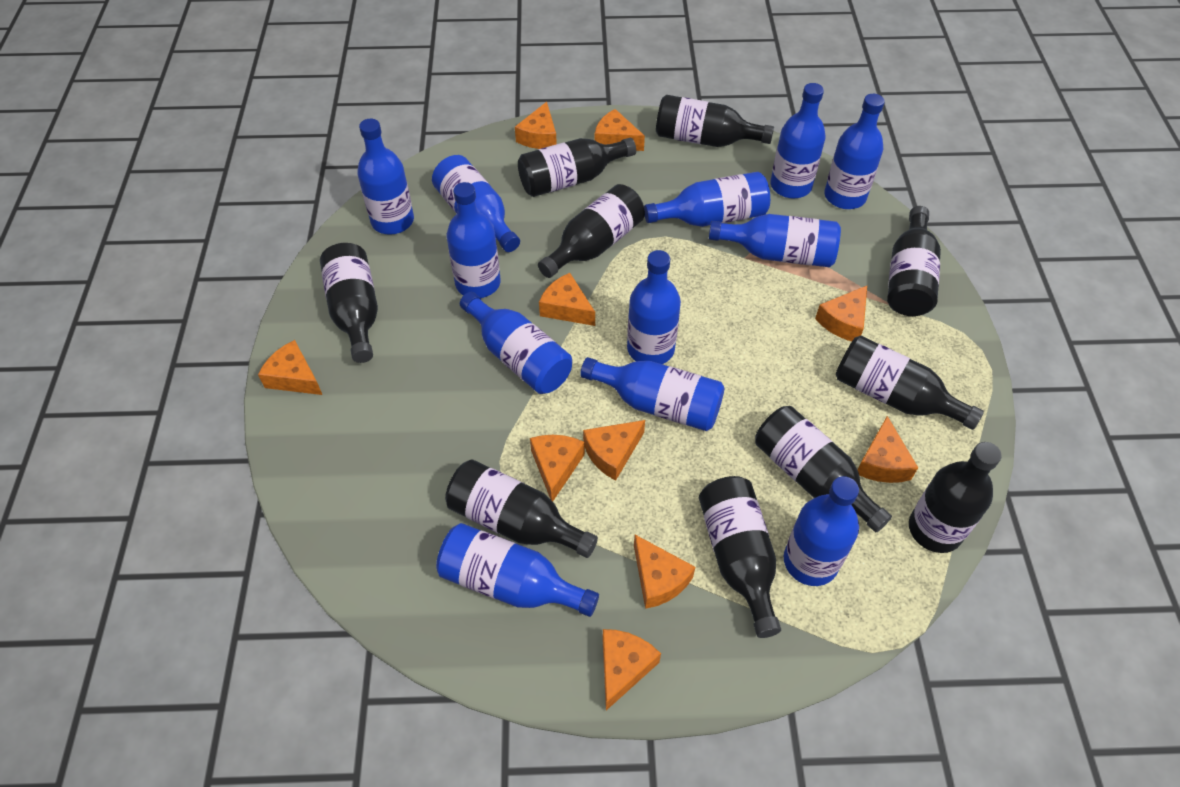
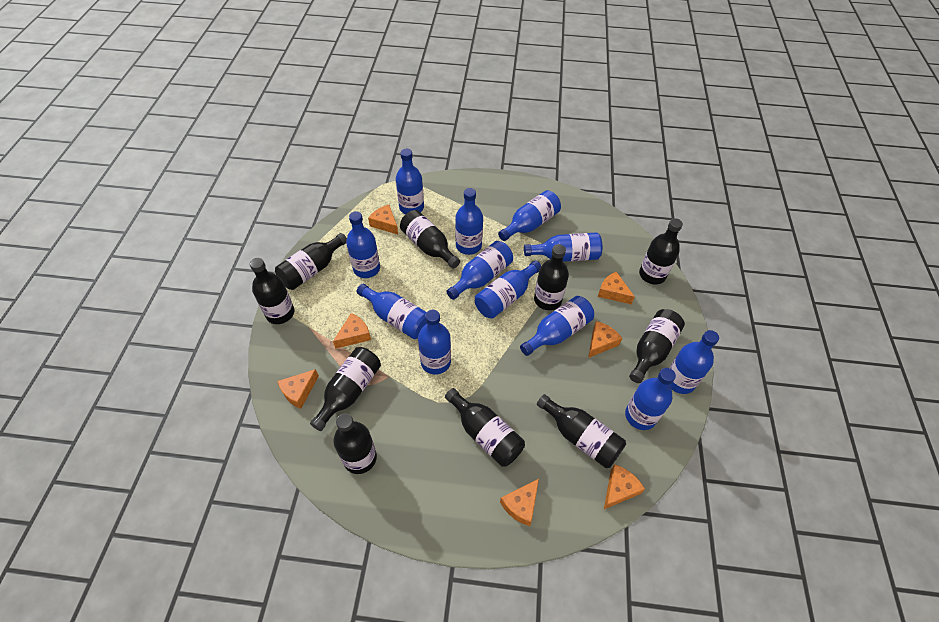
orange cheese: 10 -> 7

